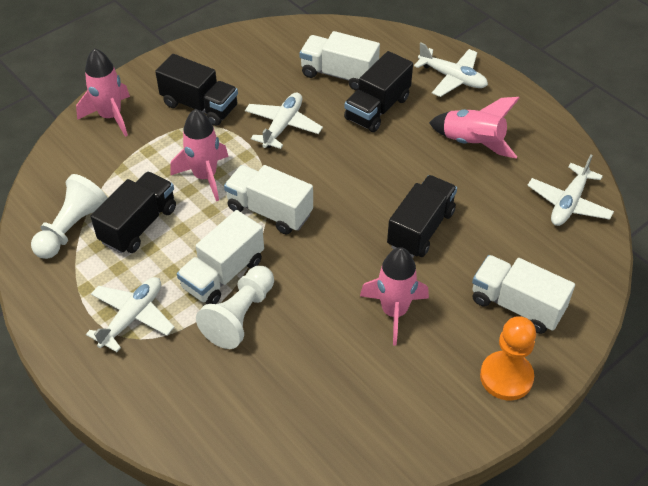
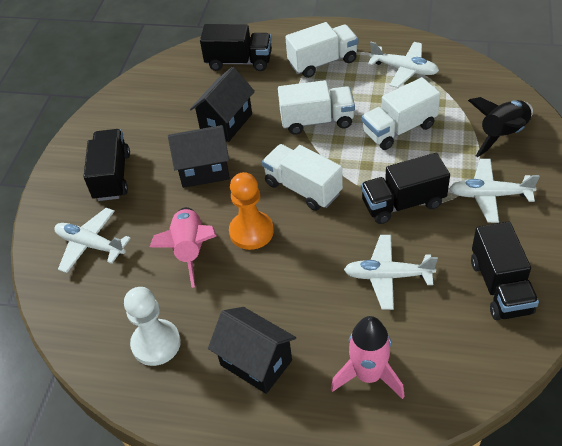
black house: 0 -> 3
black rocket: 0 -> 1
pink rocket: 4 -> 2
white pawn: 2 -> 1

